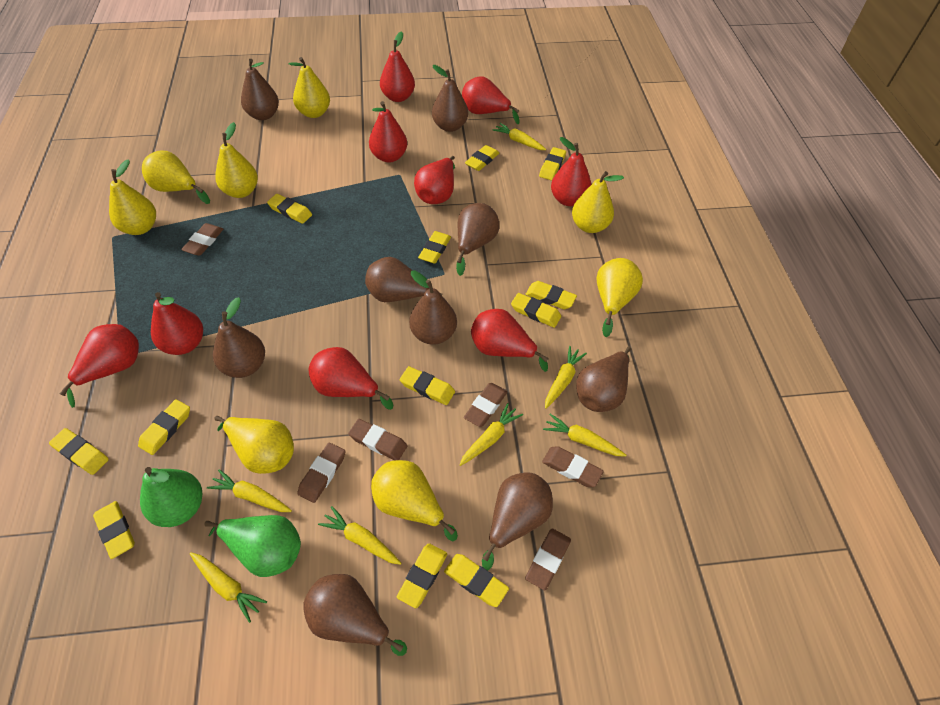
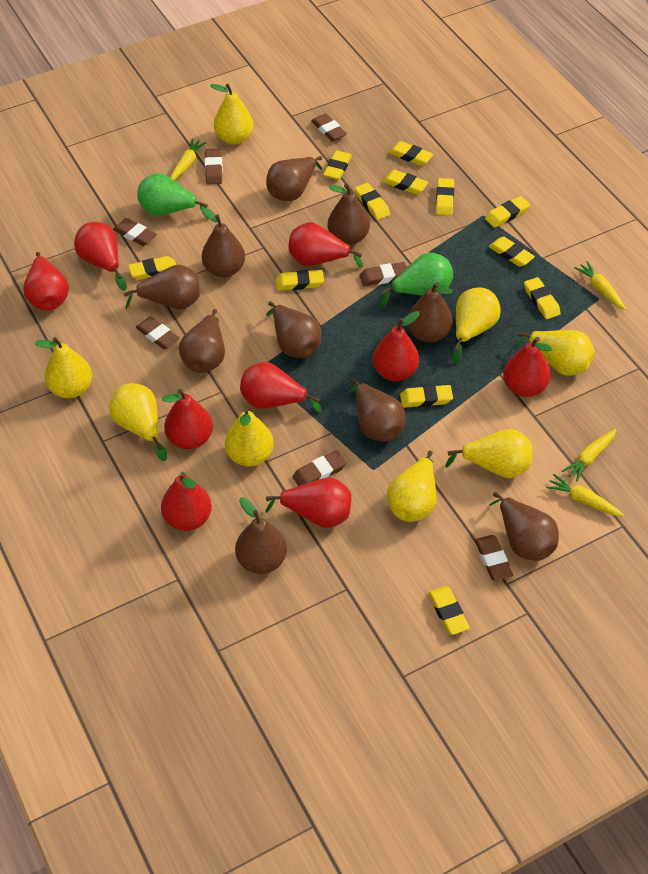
brown eraser: 6 -> 7
brown pear: 9 -> 10
yellow carrot: 7 -> 4

